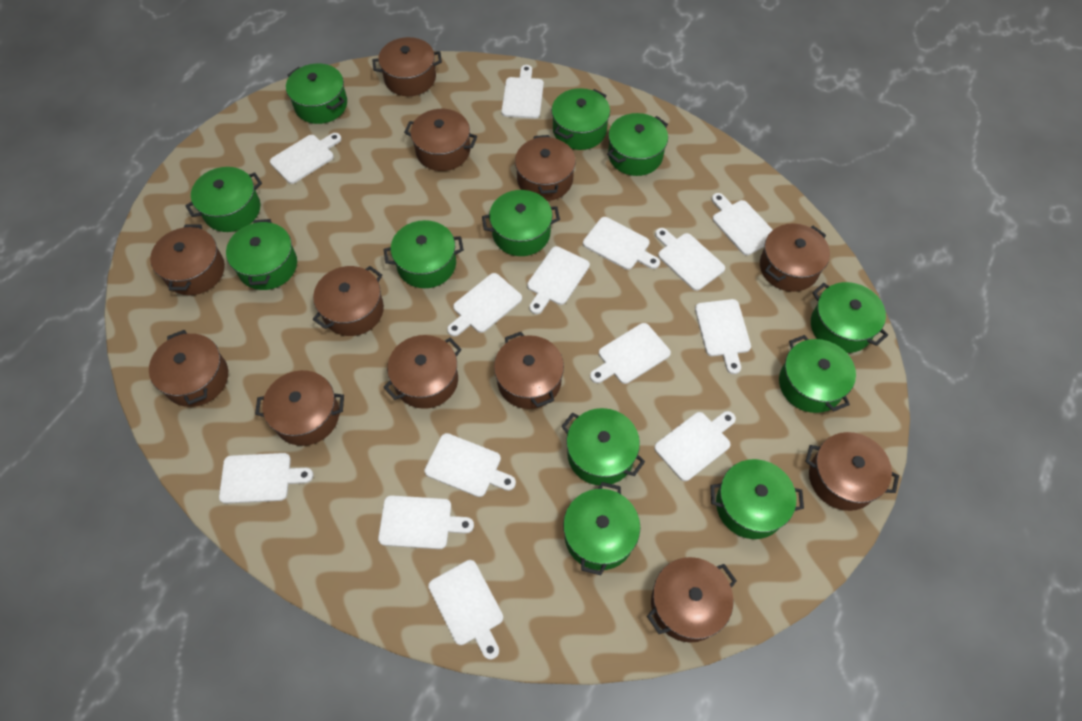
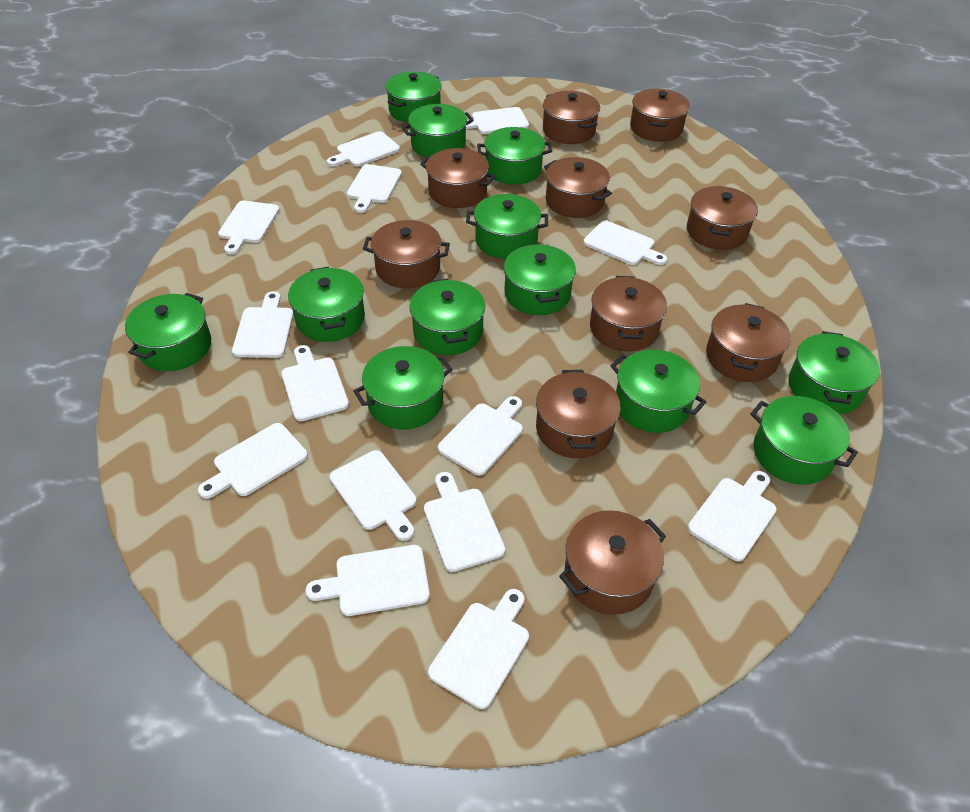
brown pot: 12 -> 10

